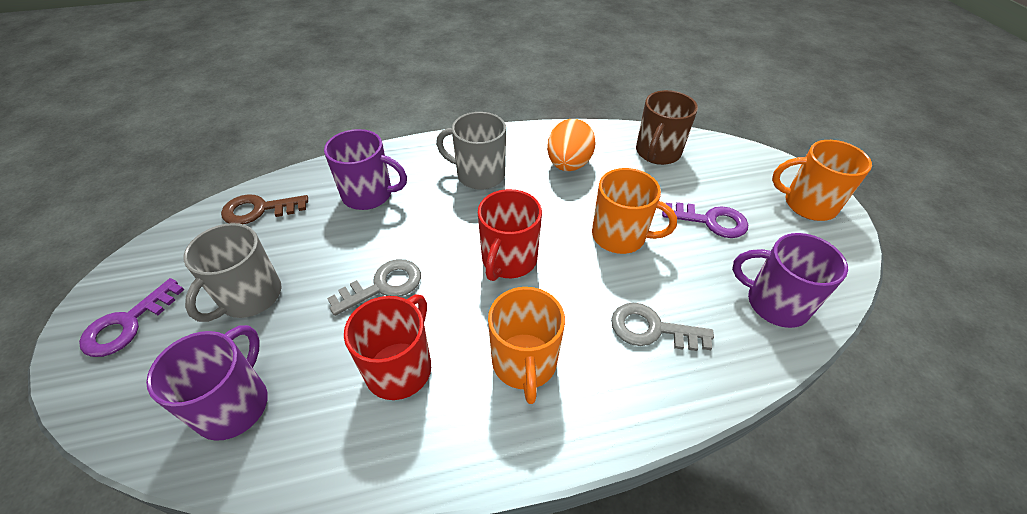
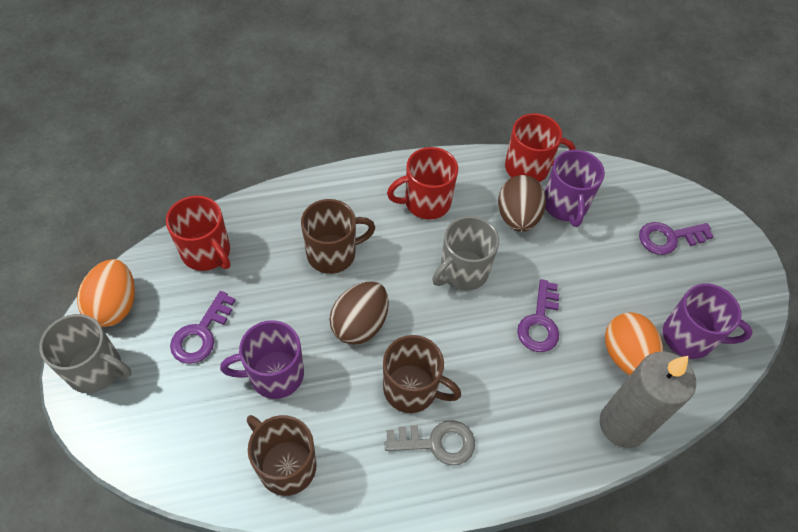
brown egg: 0 -> 2
brown key: 1 -> 0
brown mug: 1 -> 3
grey candle: 0 -> 1
grey key: 2 -> 1
orange egg: 1 -> 2
orange mug: 3 -> 0
purple key: 2 -> 3
red mug: 2 -> 3

